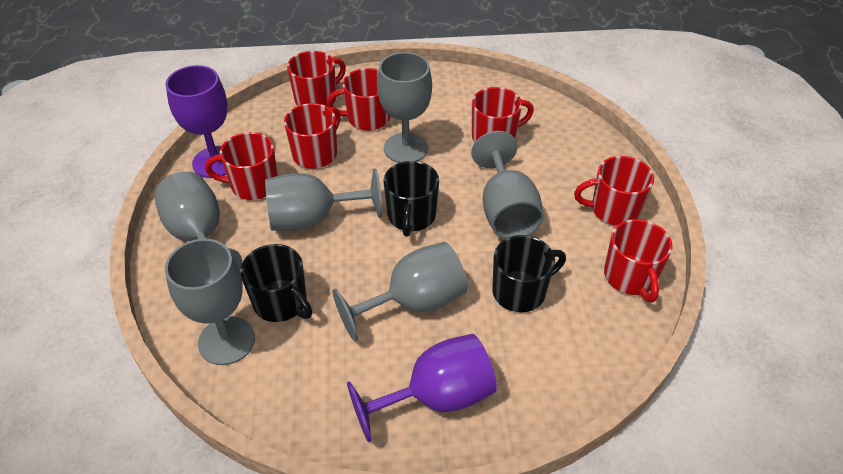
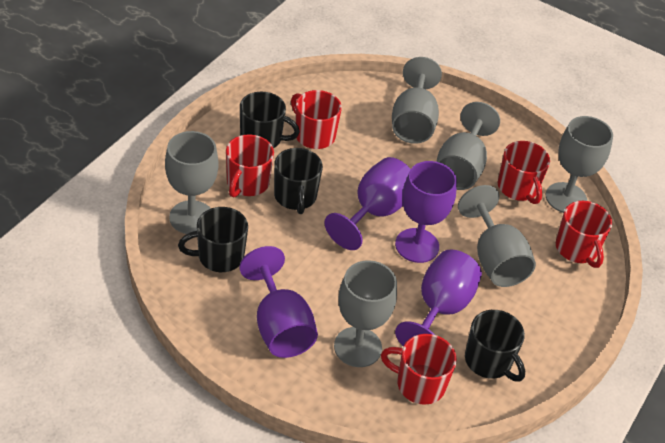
black mug: 3 -> 4
purple goblet: 2 -> 4
red mug: 7 -> 5

